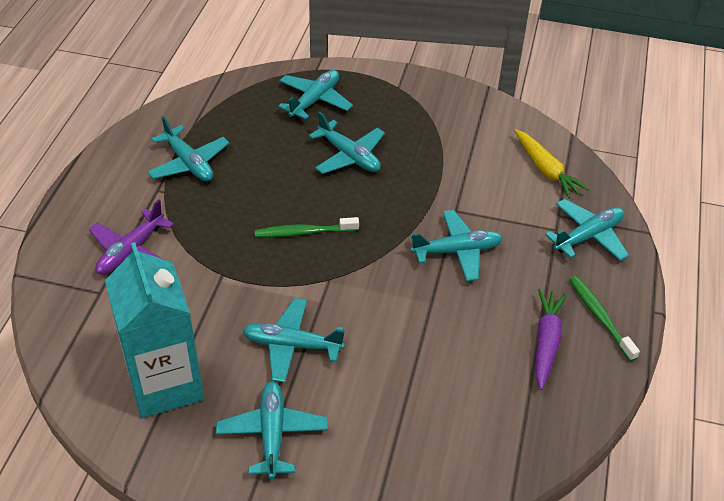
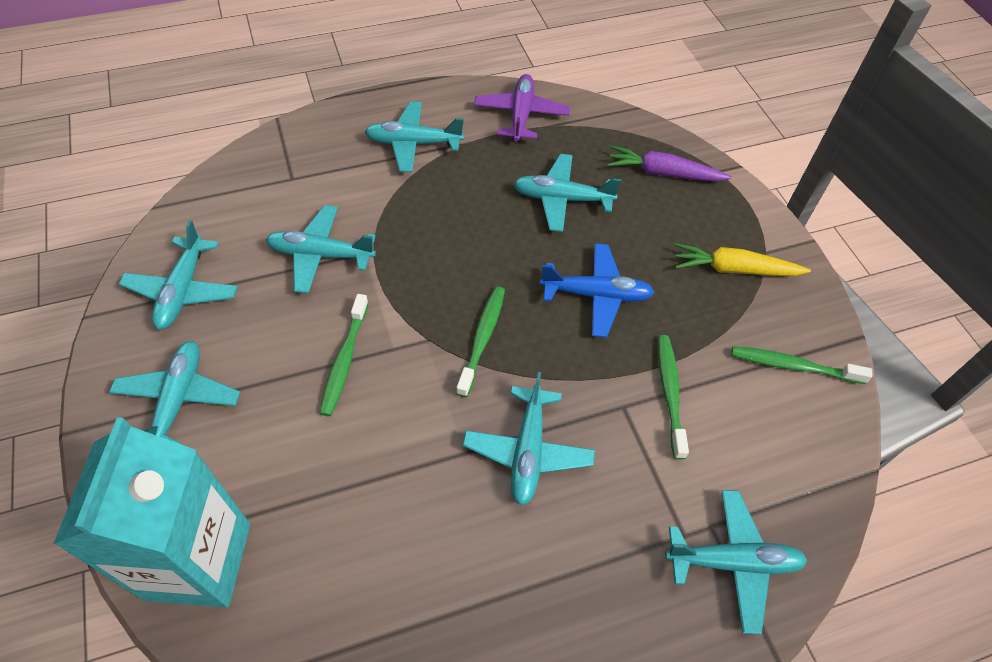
blue plane: 0 -> 1
green toothbrush: 2 -> 4

